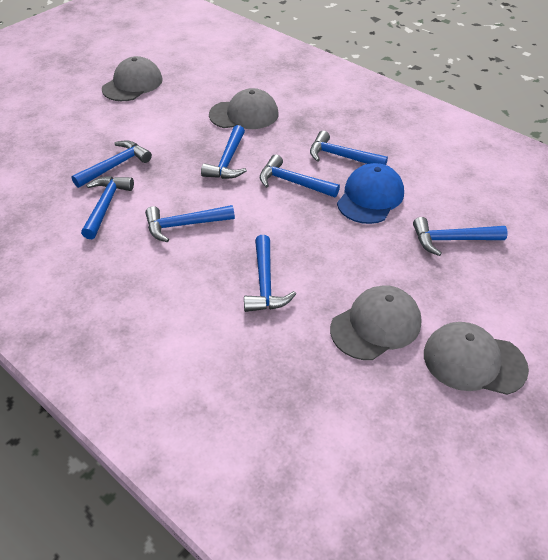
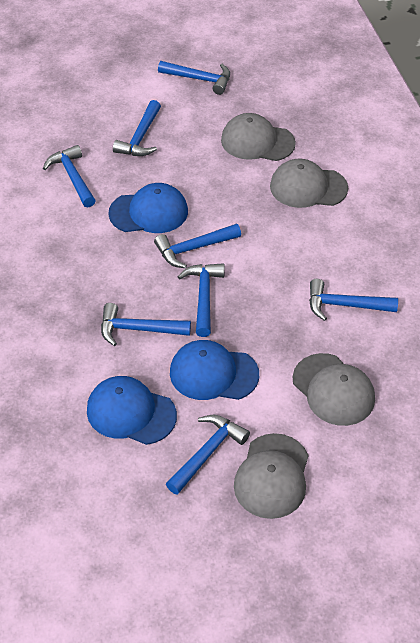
blue cap: 1 -> 3

